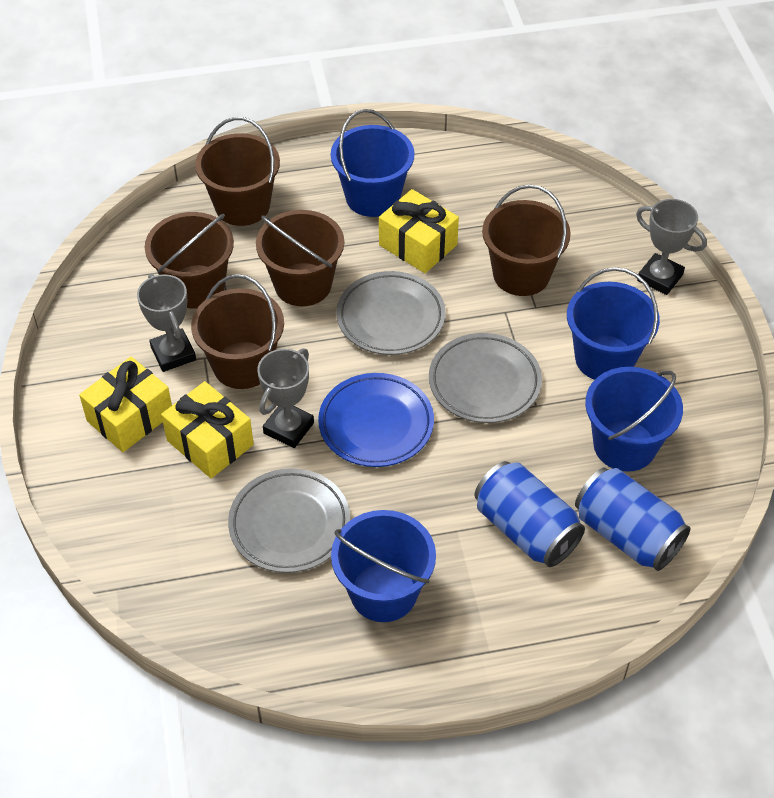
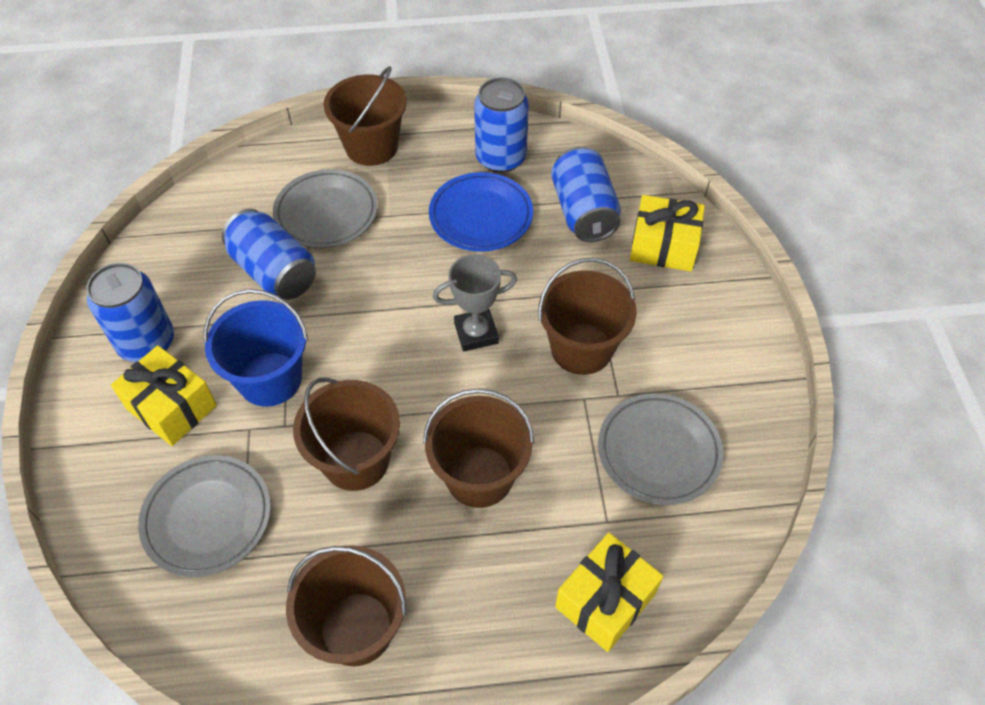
blue bucket: 4 -> 1
blue can: 2 -> 4
grey trophy: 3 -> 1

